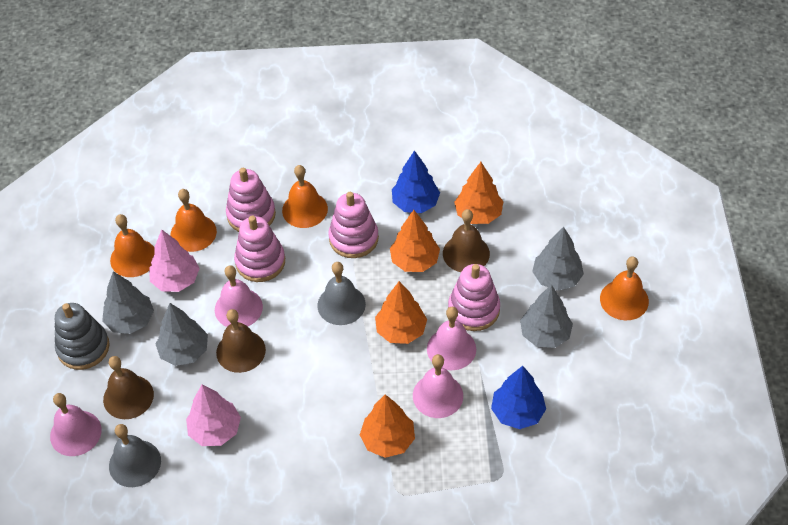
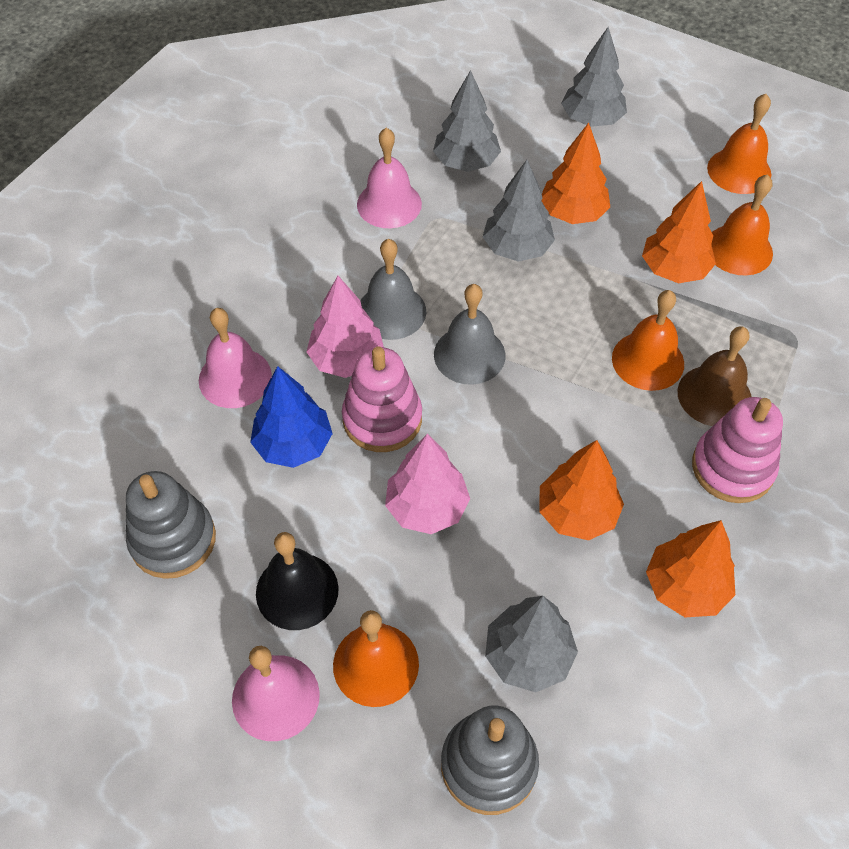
black bell: 0 -> 1
blue tree: 2 -> 1
brown bell: 3 -> 1
grey stacking toy: 1 -> 2
pink bell: 4 -> 3
pink stacking toy: 4 -> 2

